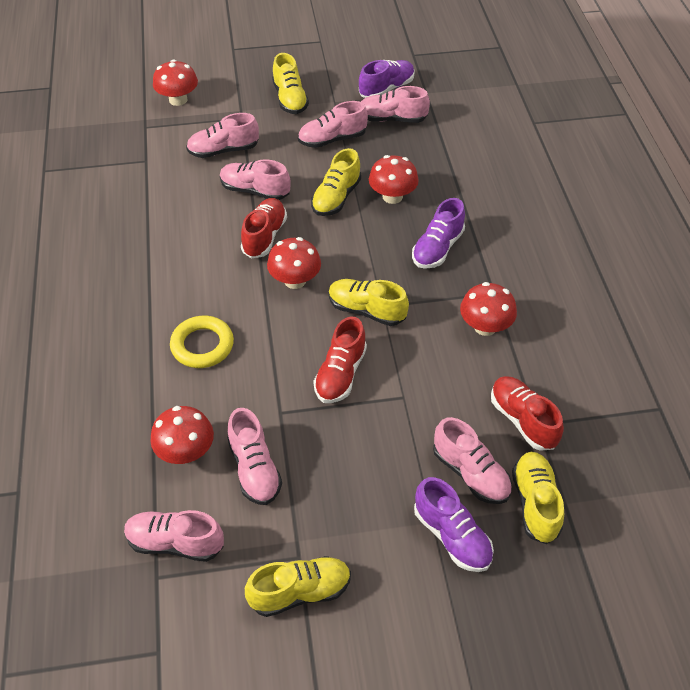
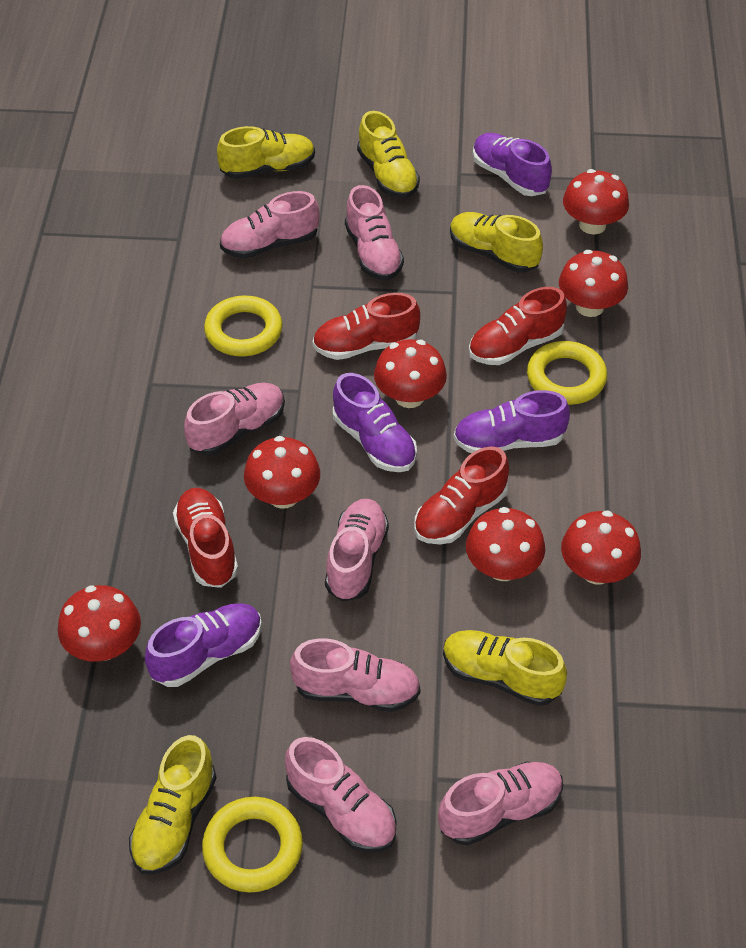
purple shoe: 3 -> 4
red mushroom: 5 -> 7
red shoe: 3 -> 4
yellow ring: 1 -> 3

